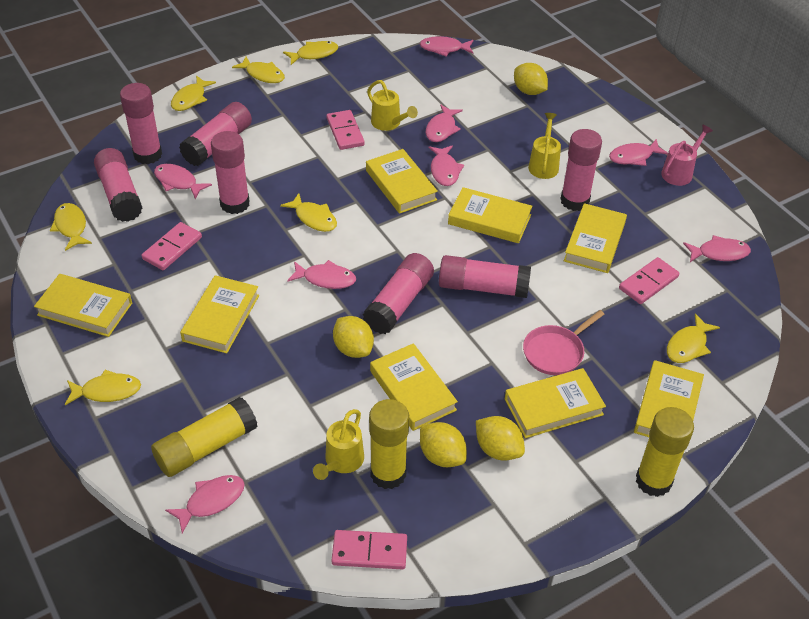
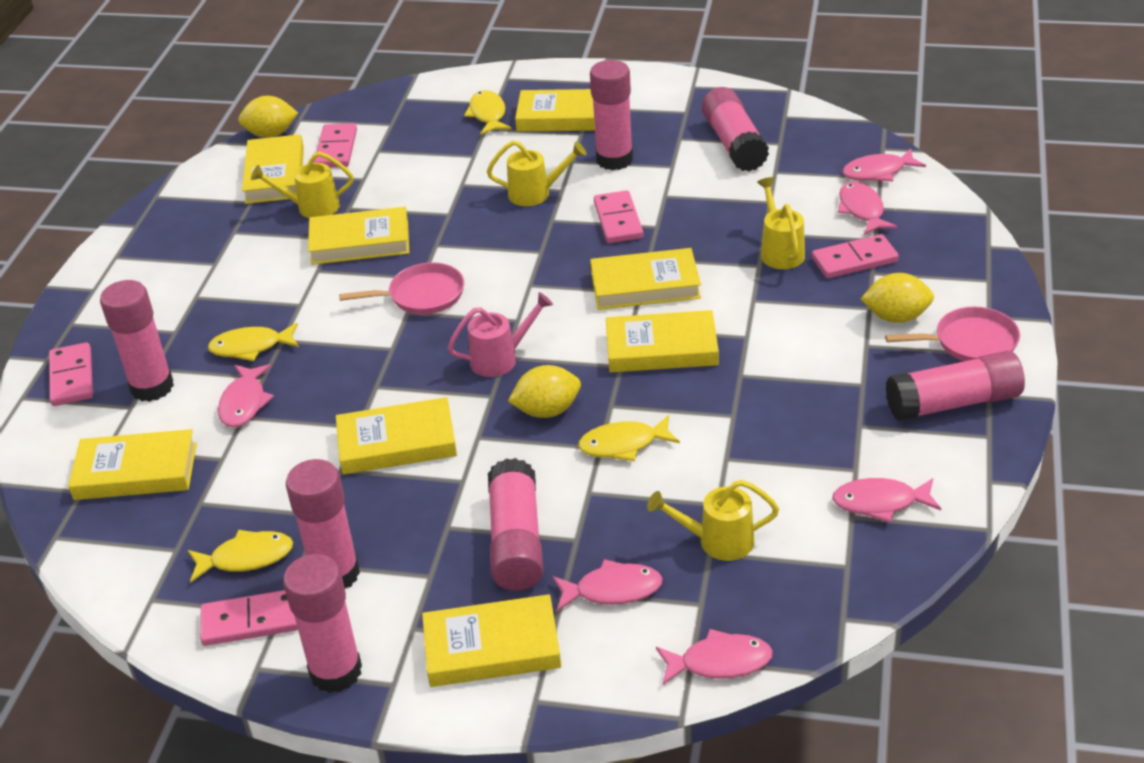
pink domino: 4 -> 5
pink fish: 8 -> 6
pink pan: 1 -> 2
yellow fish: 7 -> 4
yellow glue stick: 3 -> 0
yellow lemon: 4 -> 3
yellow watering can: 3 -> 4

